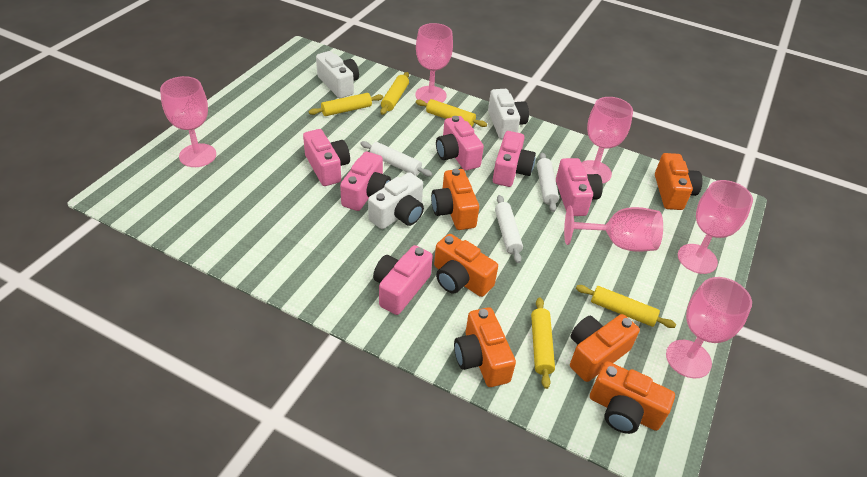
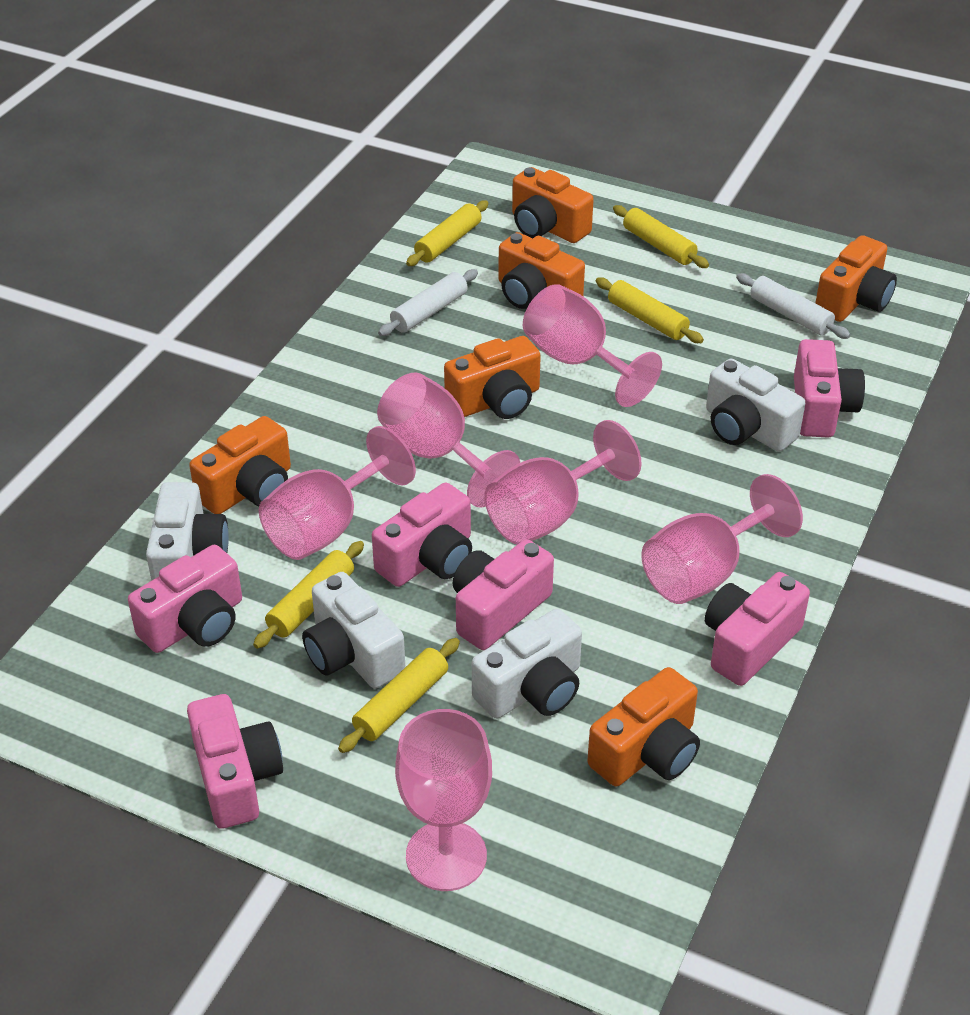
white camera: 3 -> 4
white rolling pin: 3 -> 2

